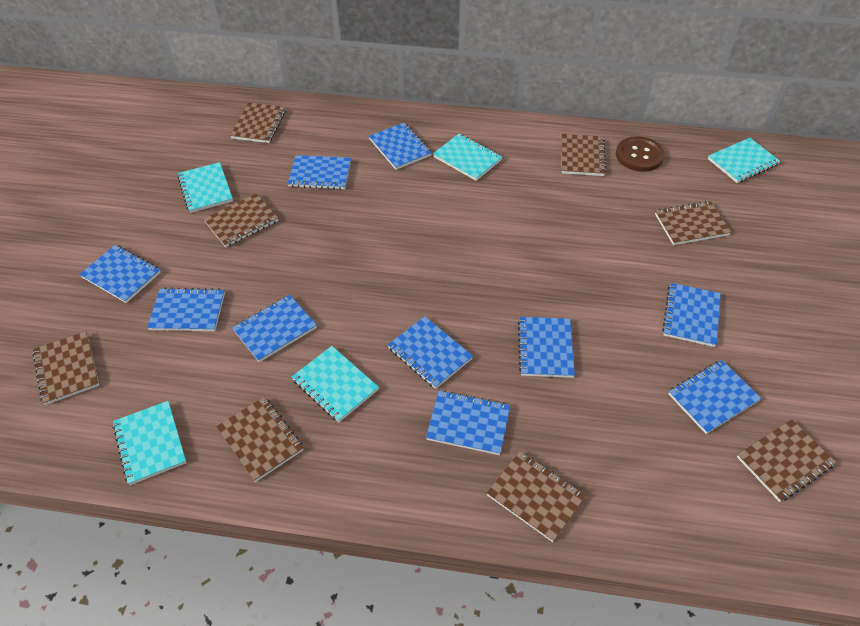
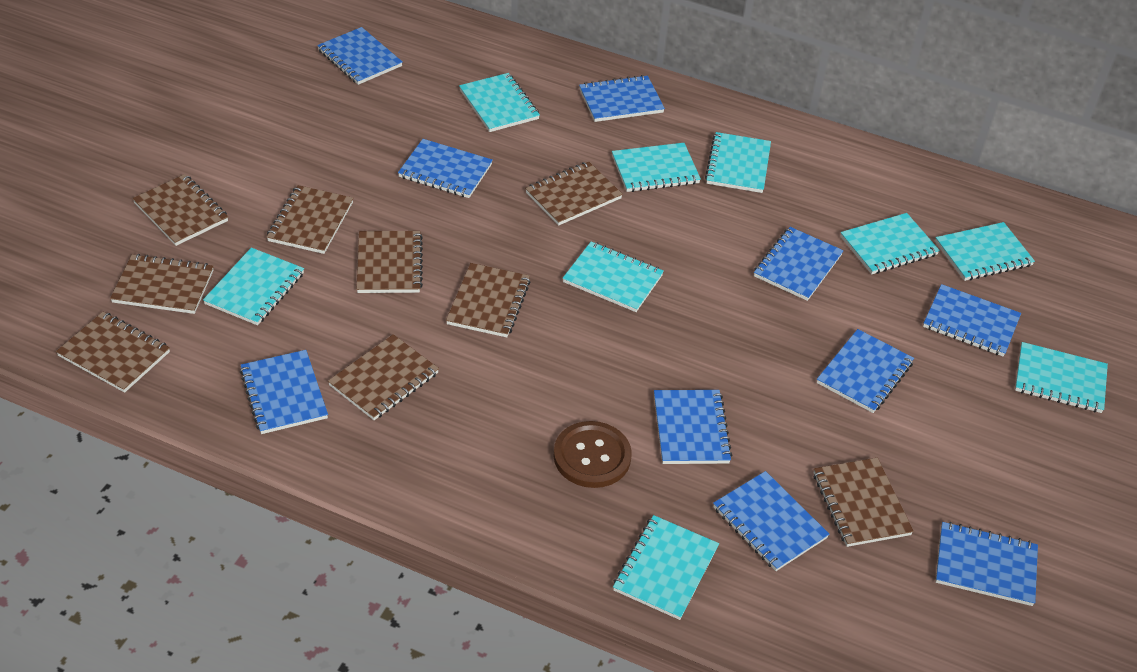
brown notebook: 8 -> 9
turquoise notebook: 5 -> 9

